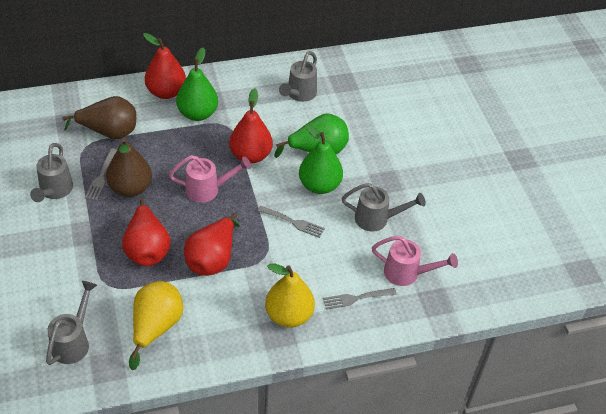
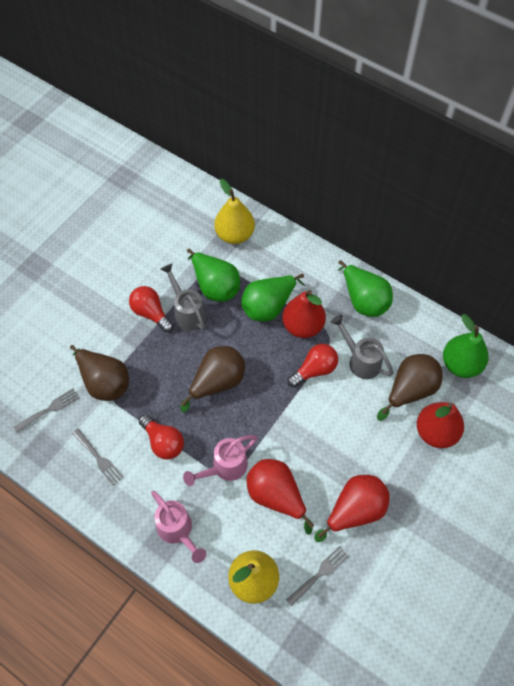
brown pear: 2 -> 3
green pear: 3 -> 4
grey watering can: 4 -> 2
red light bulb: 0 -> 3

